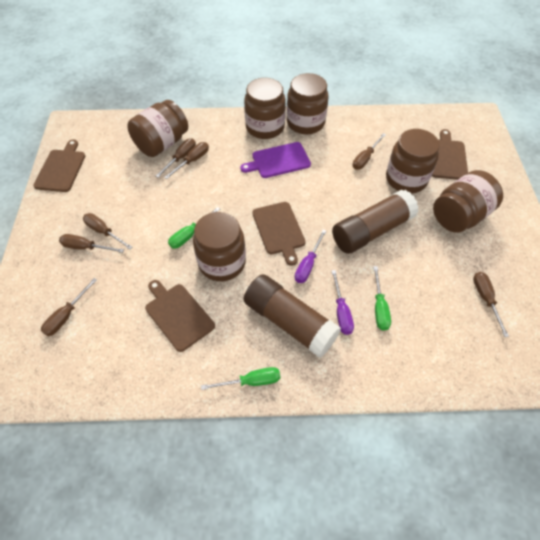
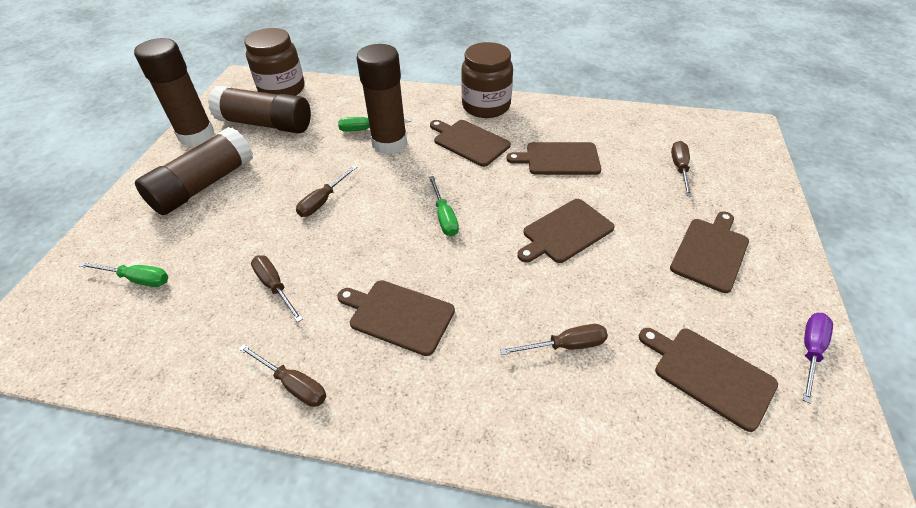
brown cutting board: 4 -> 6
brown glue stick: 2 -> 4
brown jar: 6 -> 2
brown screwdriver: 7 -> 5
purple cutting board: 1 -> 0
purple screwdriver: 2 -> 1

